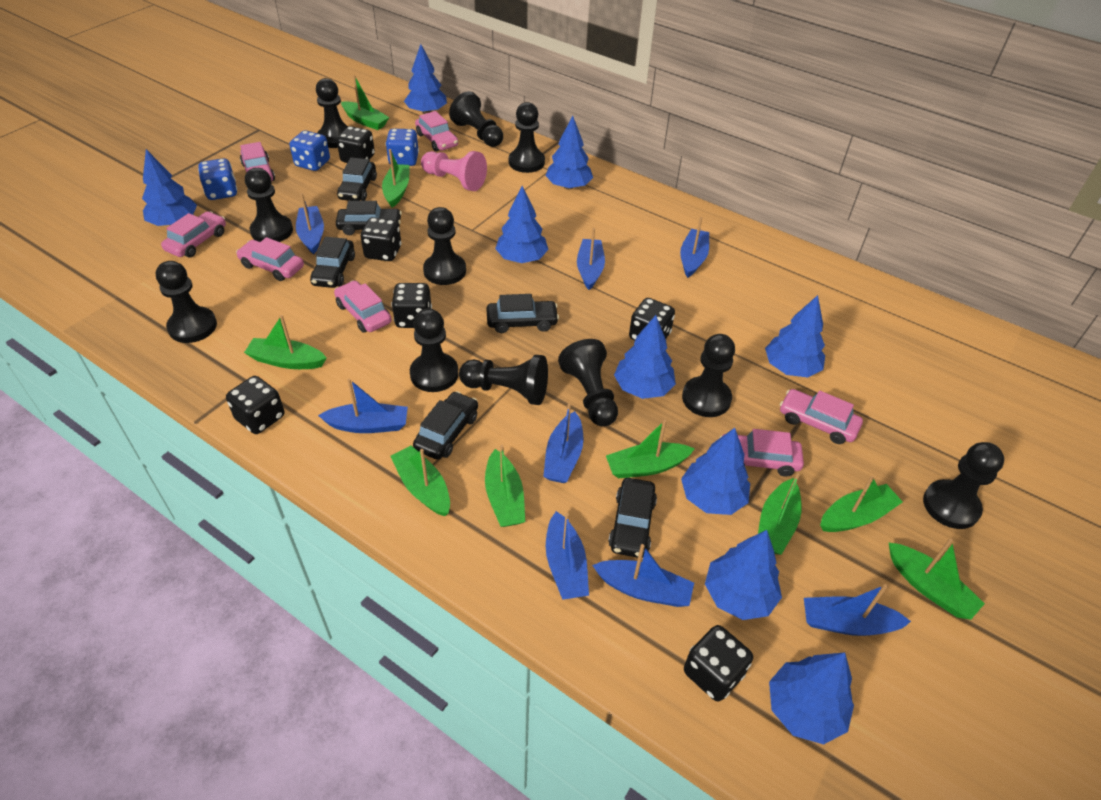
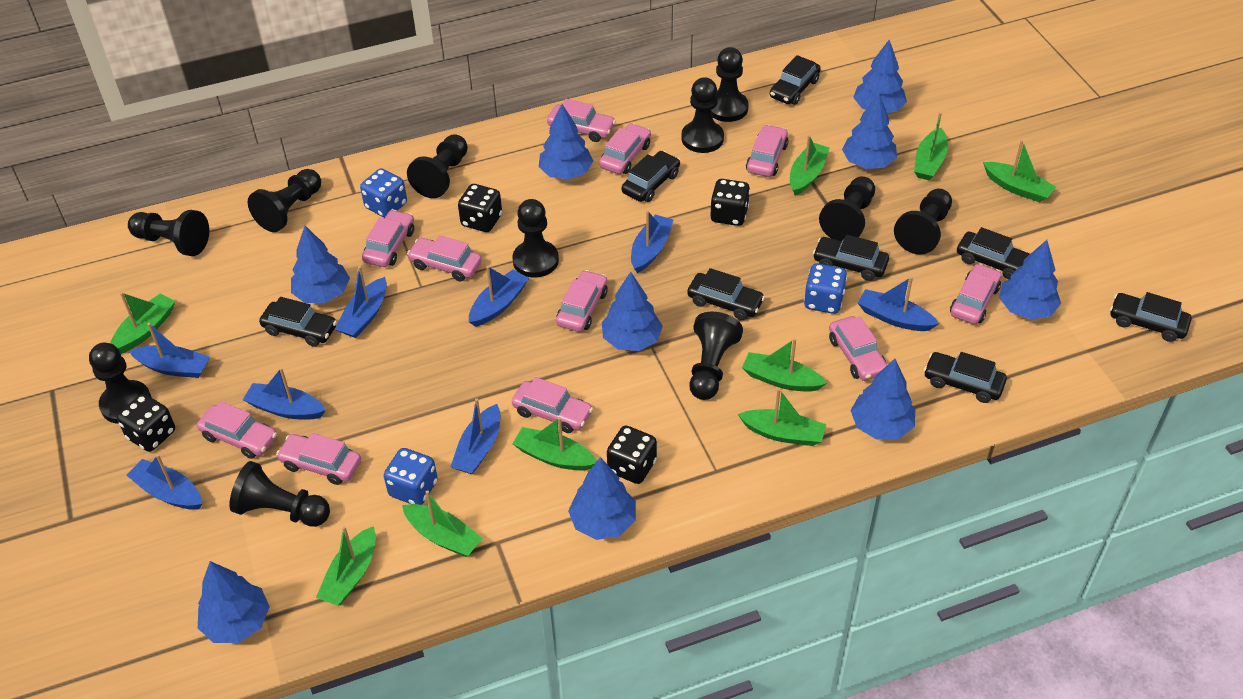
black car: 6 -> 8
black dice: 6 -> 4
pink car: 7 -> 11
pink pawn: 1 -> 0

